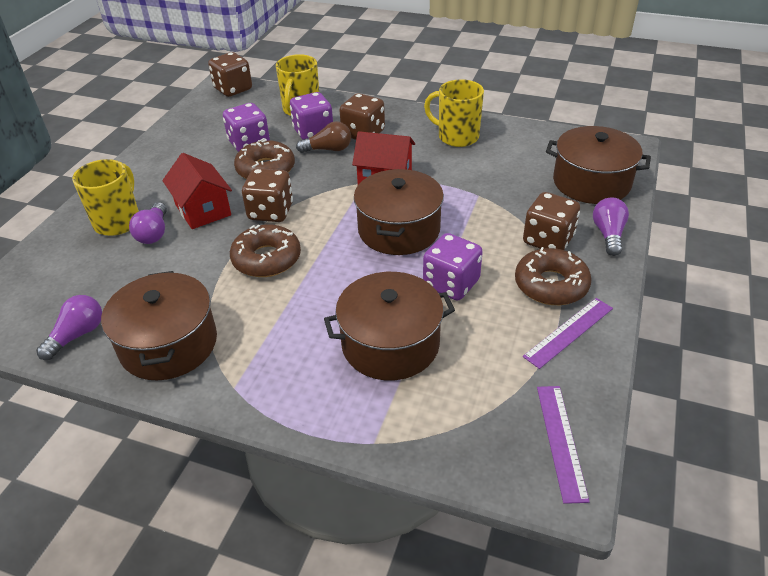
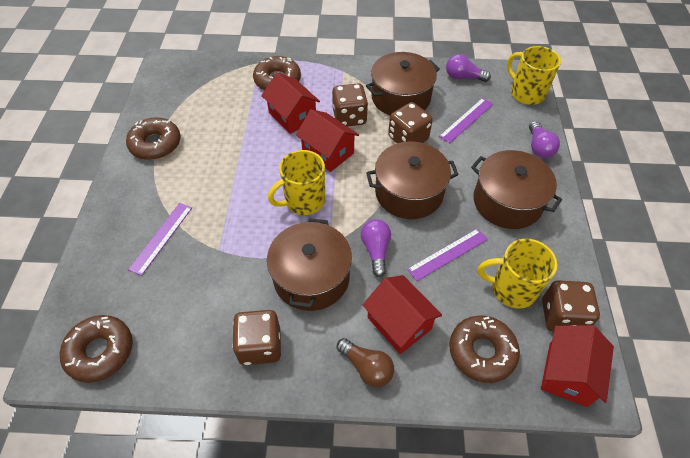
brown donut: 3 -> 4
purple dice: 3 -> 0
purple ruler: 2 -> 3
red house: 2 -> 4

